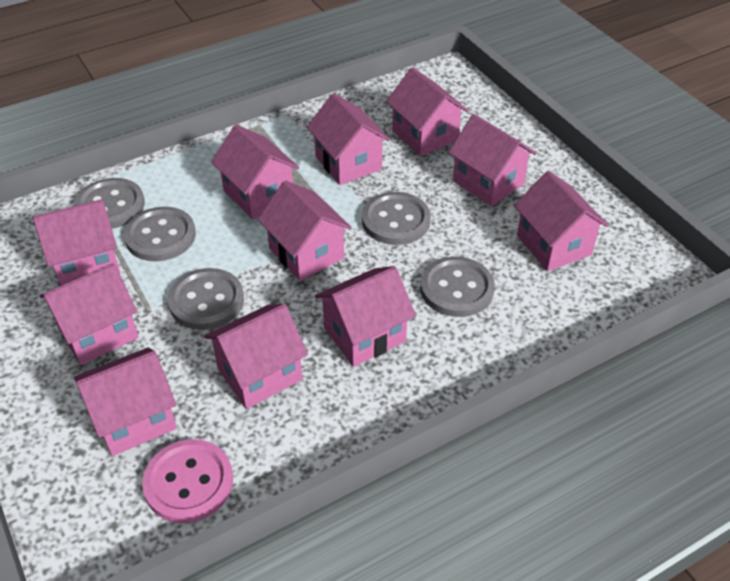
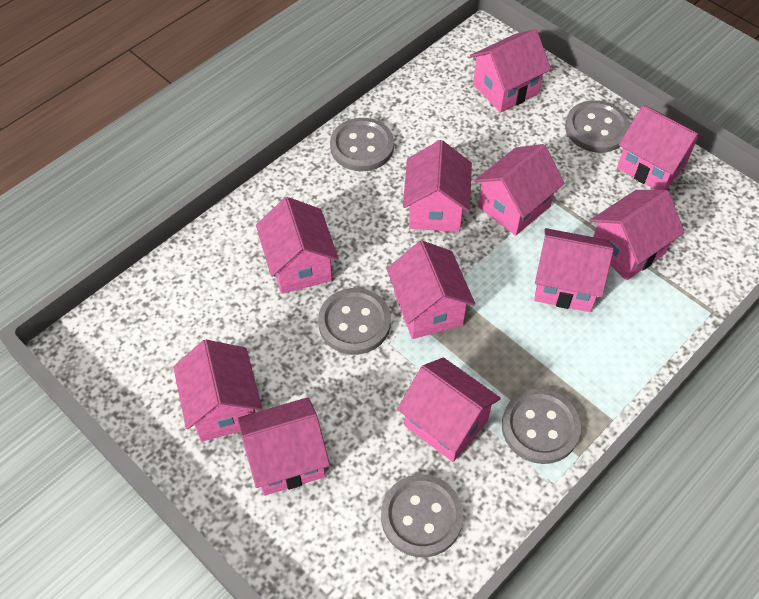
pink button: 1 -> 0

